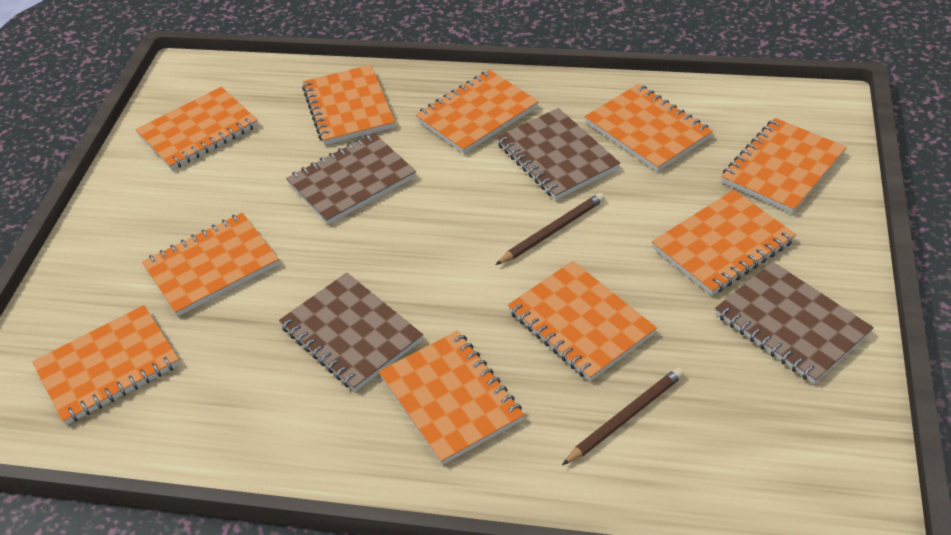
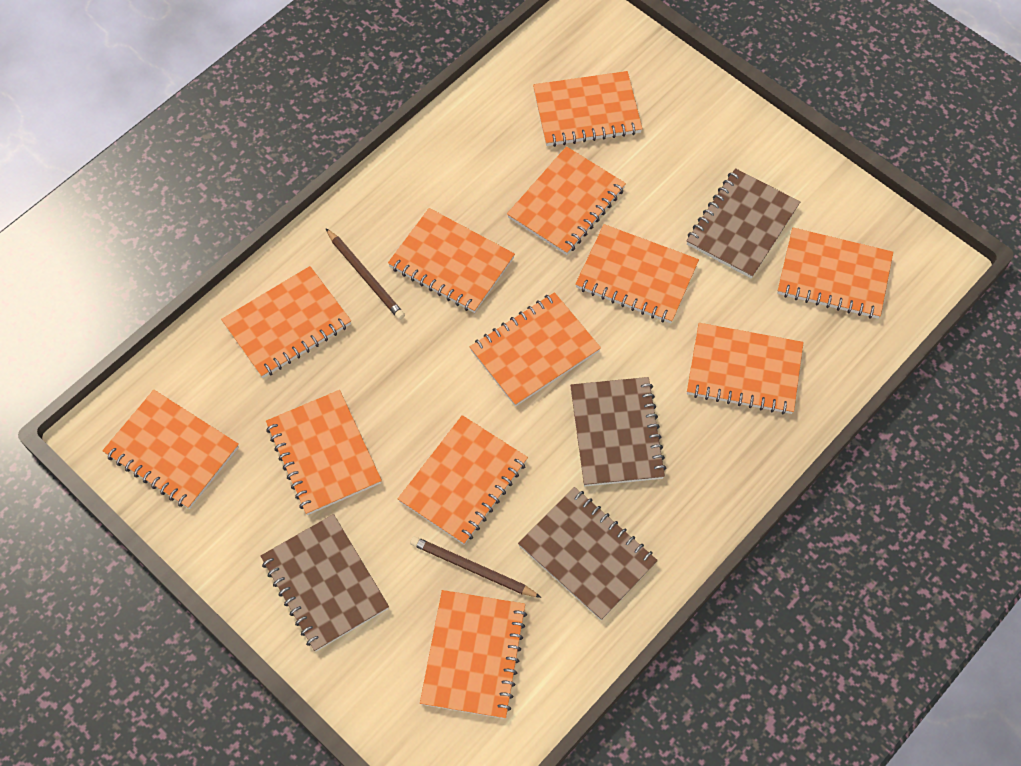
orange notebook: 10 -> 12

